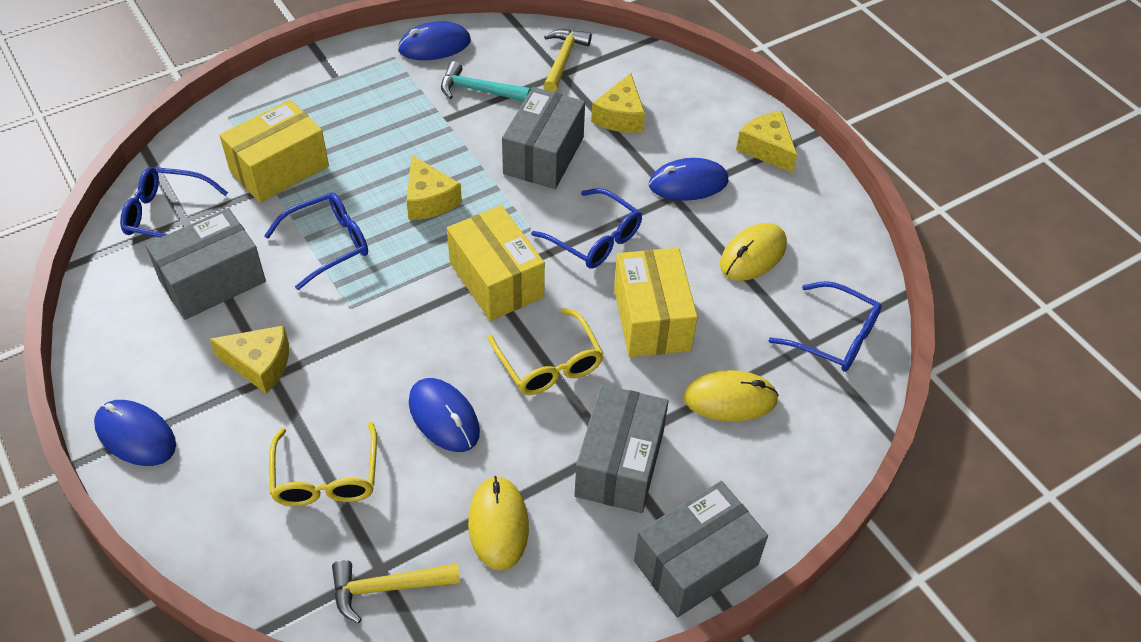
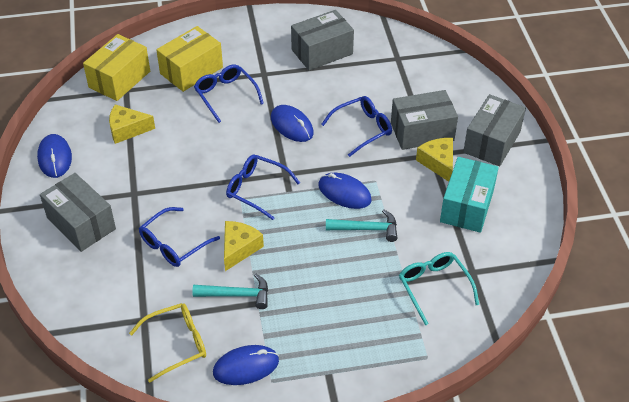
turquoise box: 0 -> 1
turquoise glasses: 0 -> 1
turquoise hammer: 1 -> 2
yellow box: 3 -> 2
yellow cheese: 4 -> 3
yellow glasses: 2 -> 1
yellow hammer: 2 -> 0
yellow mouse: 3 -> 0

